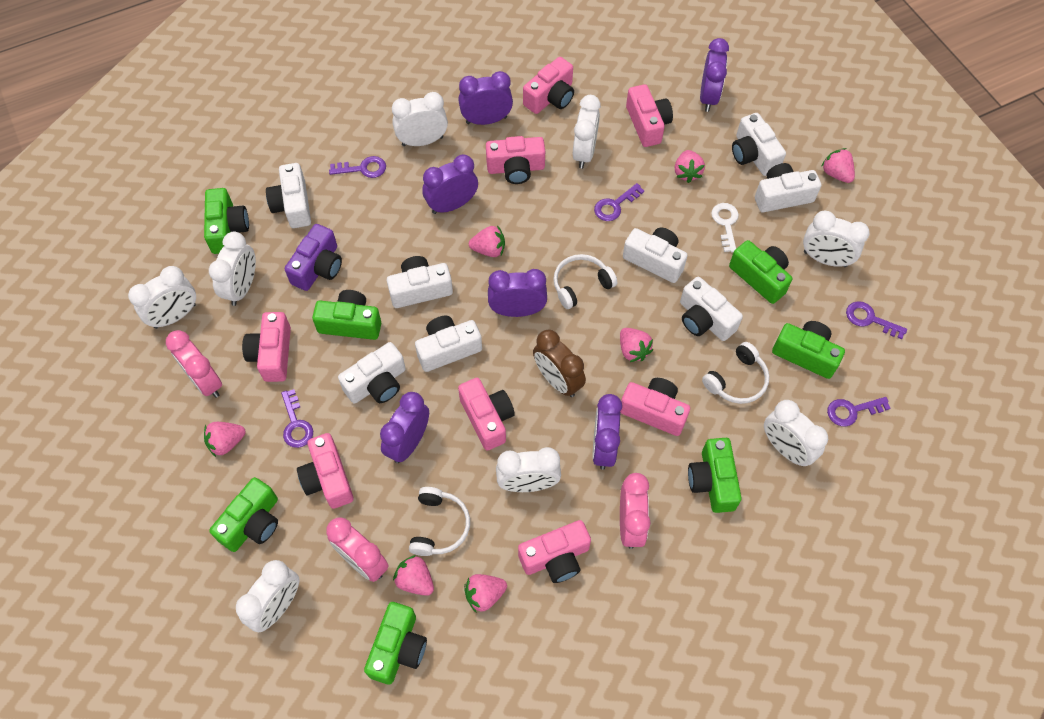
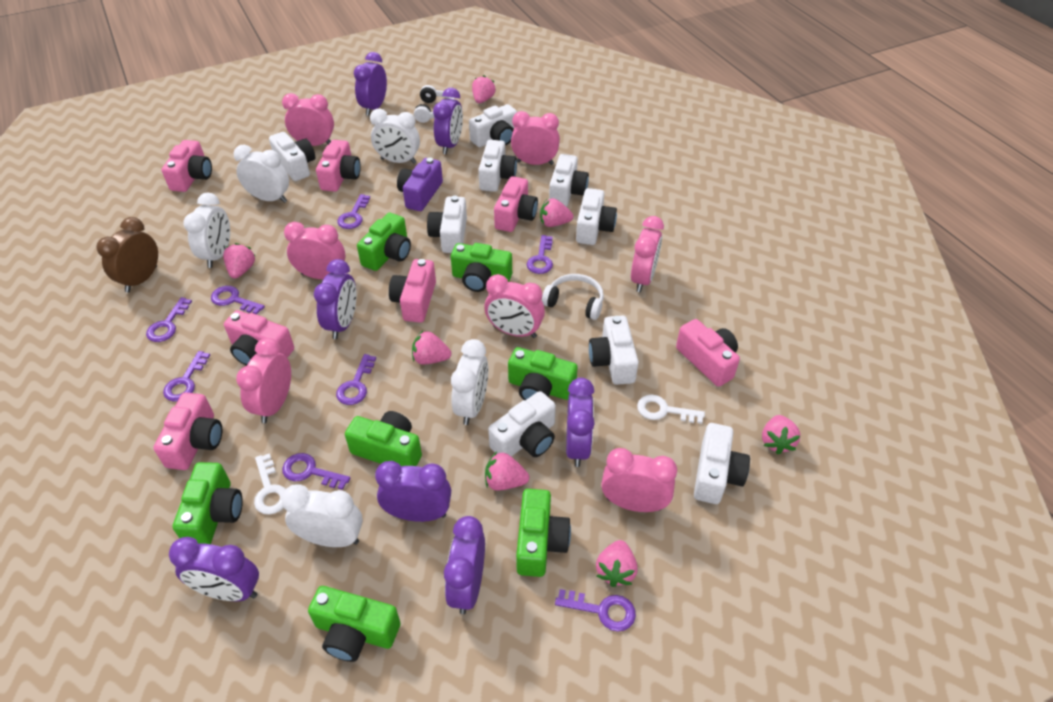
pink camera: 8 -> 7
pink clock: 3 -> 7
purple clock: 6 -> 7
purple key: 5 -> 8
white camera: 8 -> 9
white clock: 8 -> 5
white headphones: 3 -> 2
white key: 1 -> 2

